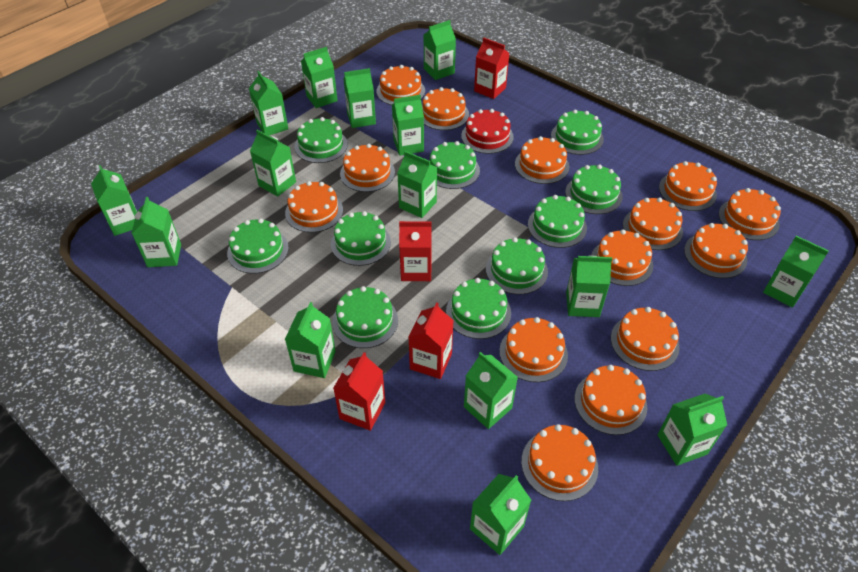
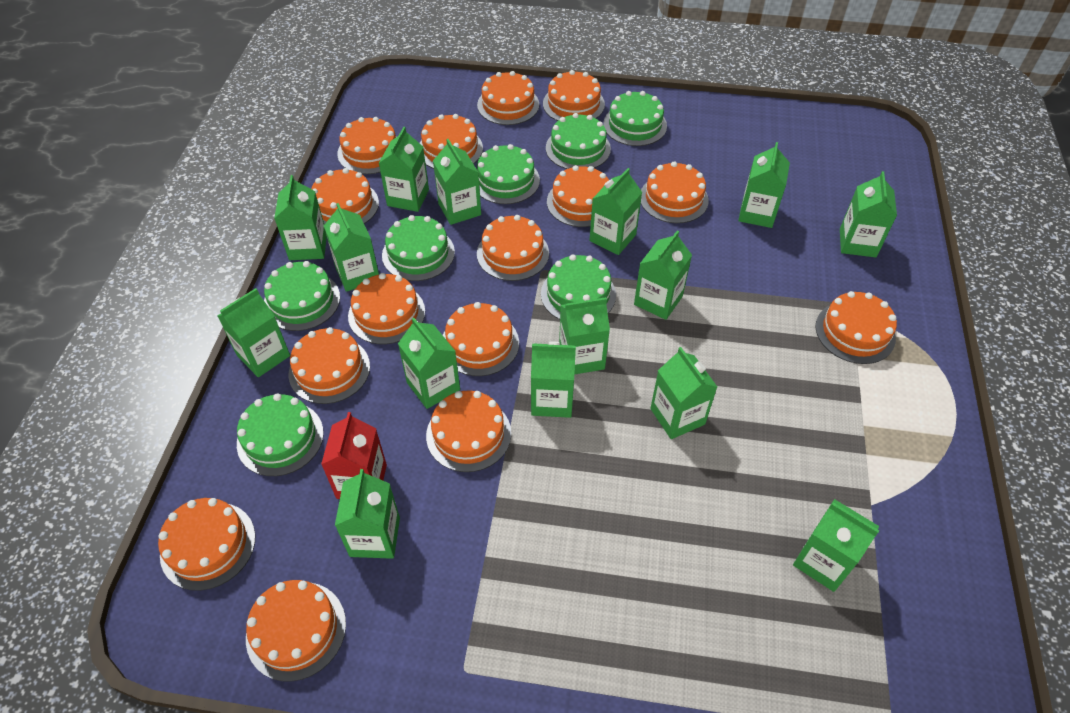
green cake: 10 -> 7
orange cake: 14 -> 15
red cake: 1 -> 0
red carton: 4 -> 1

